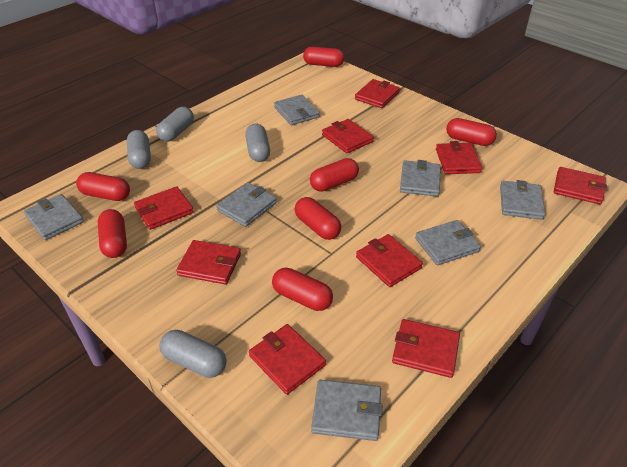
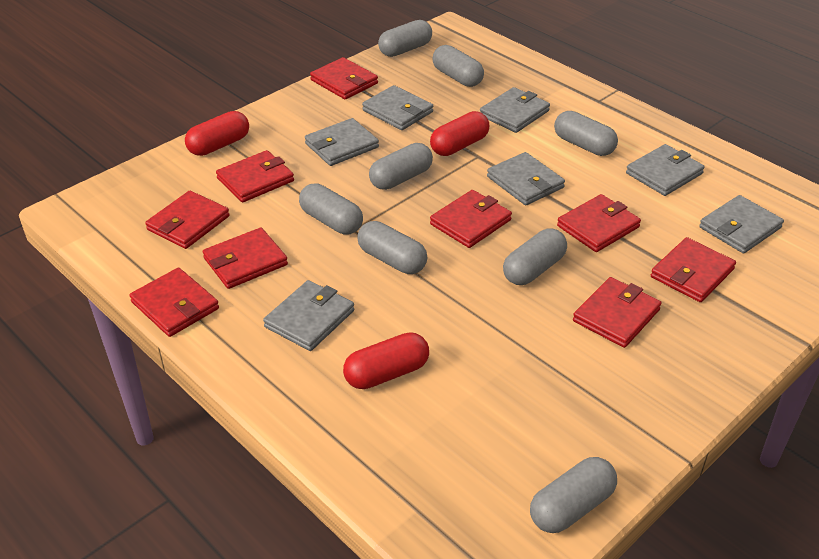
grey capsule: 4 -> 8
red capsule: 7 -> 3

